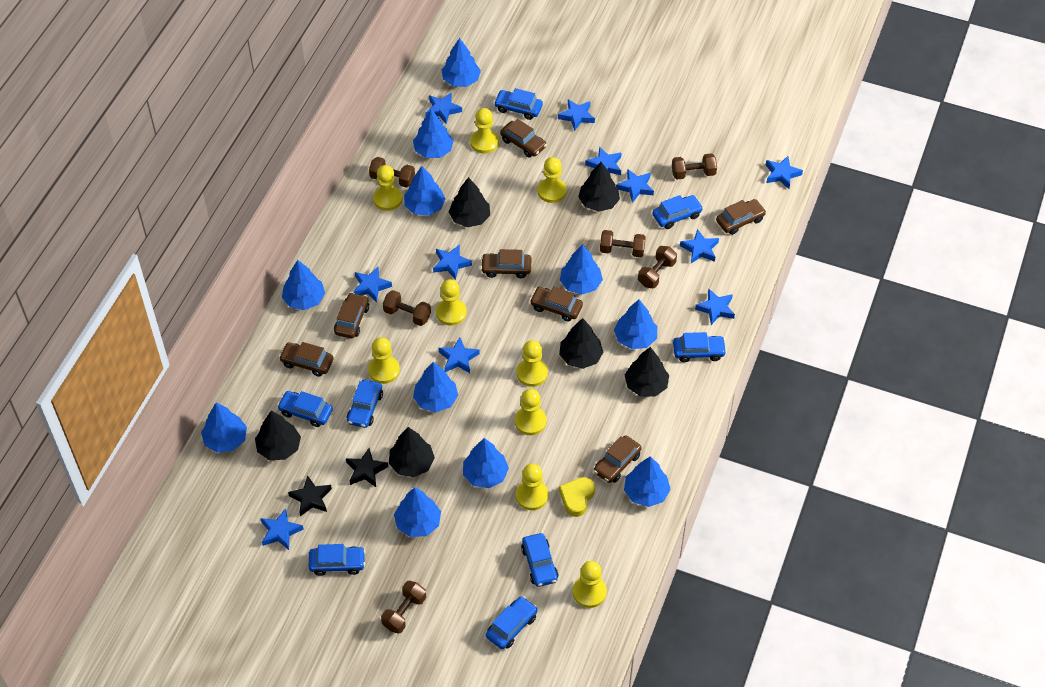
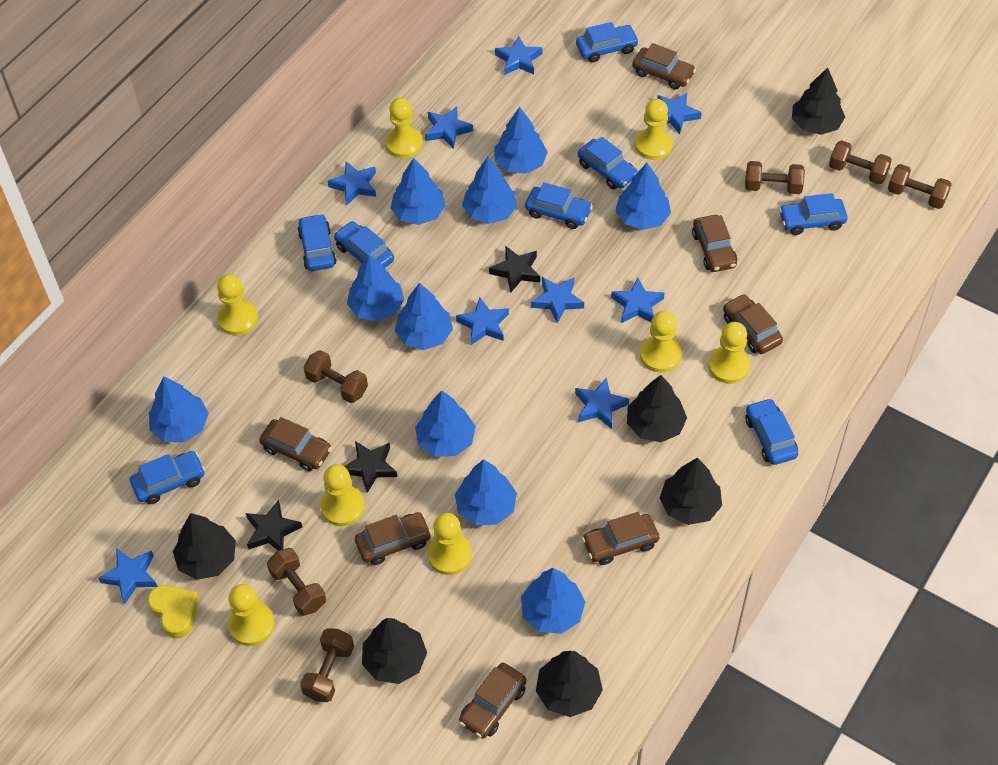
black star: 2 -> 3
blue star: 11 -> 9
blue tree: 11 -> 10
yellow pawn: 9 -> 8

